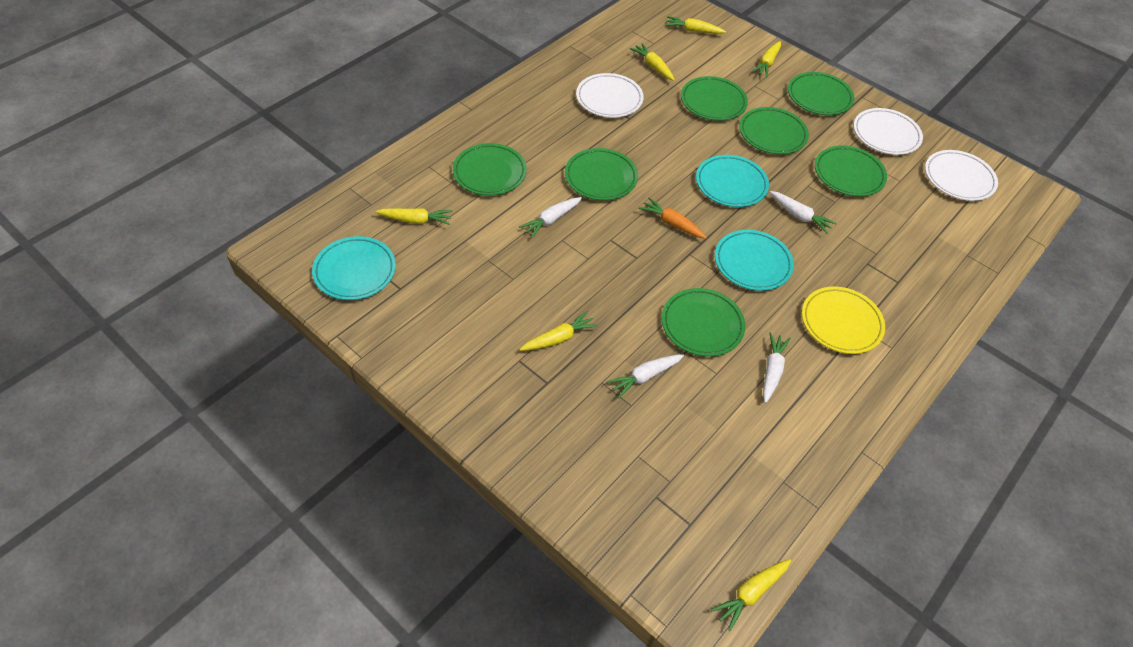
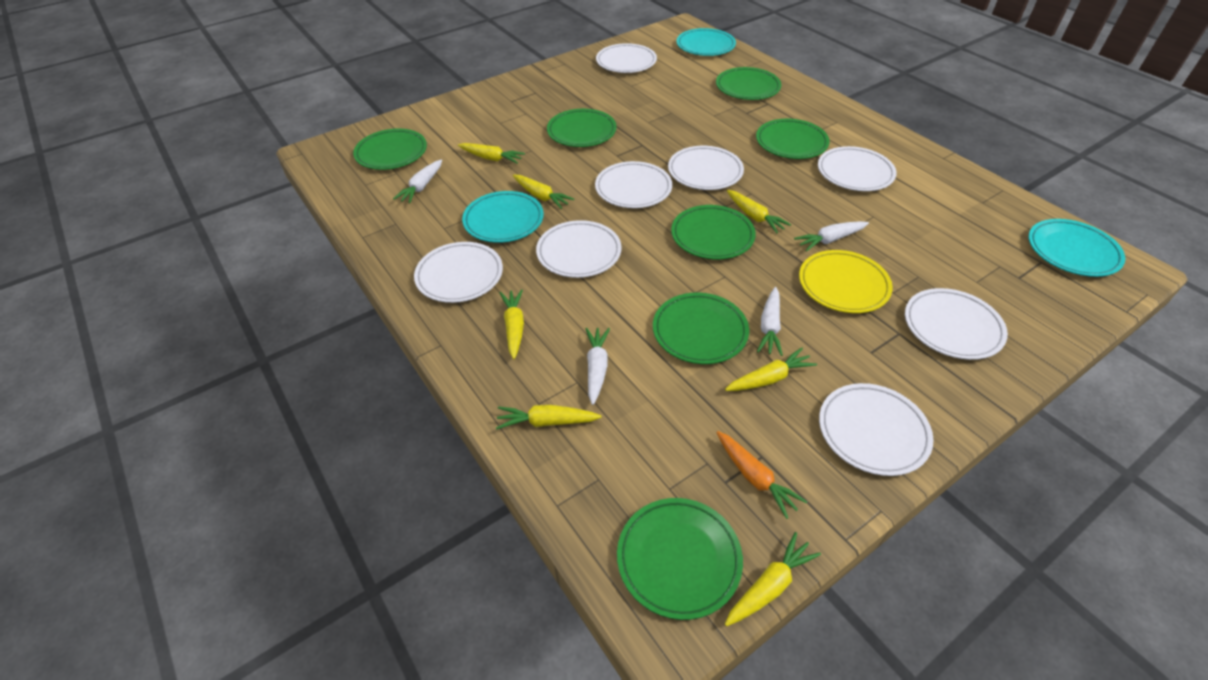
white plate: 3 -> 8
yellow carrot: 6 -> 7

